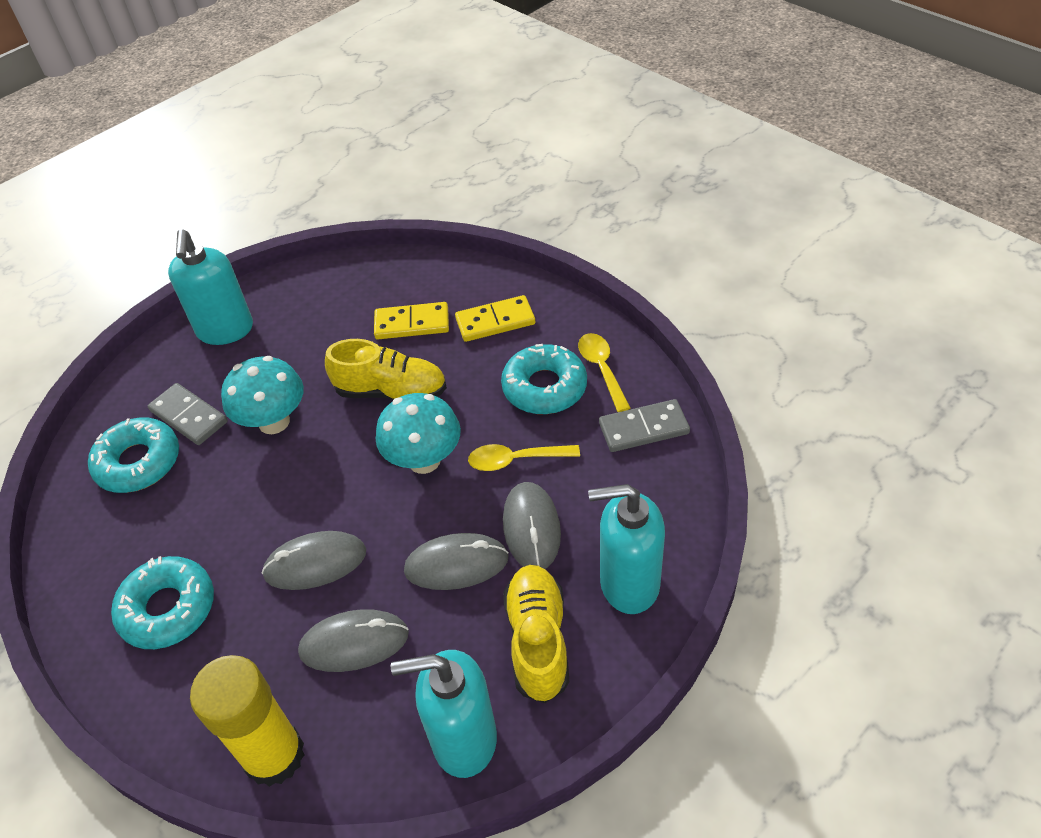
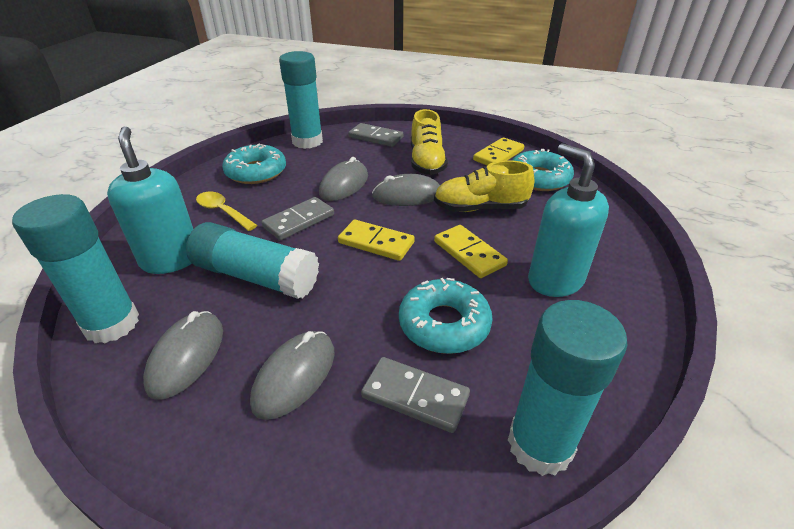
grey domino: 2 -> 3
turquoise glue stick: 0 -> 4
turquoise mushroom: 2 -> 0
turquoise soap dispenser: 3 -> 2
yellow domino: 2 -> 3
yellow glue stick: 1 -> 0
yellow spoon: 2 -> 1

